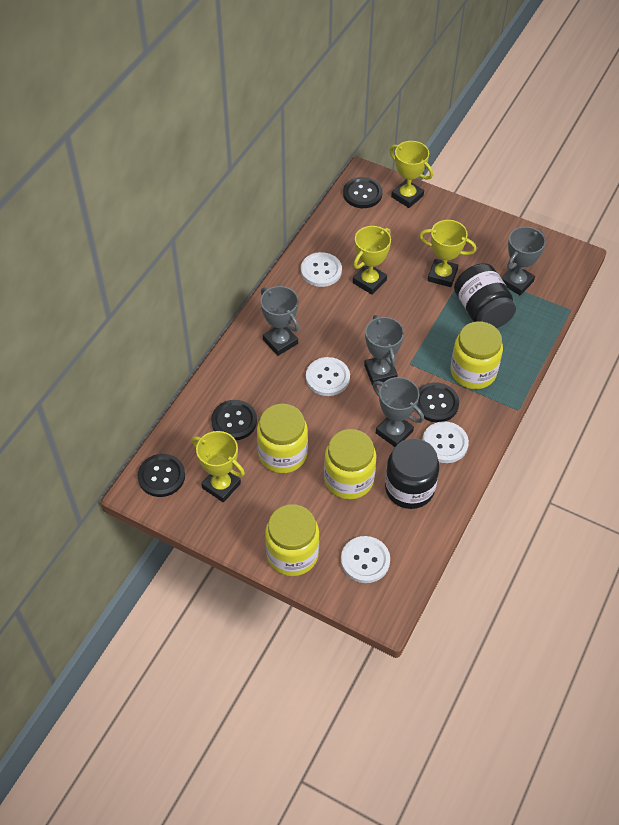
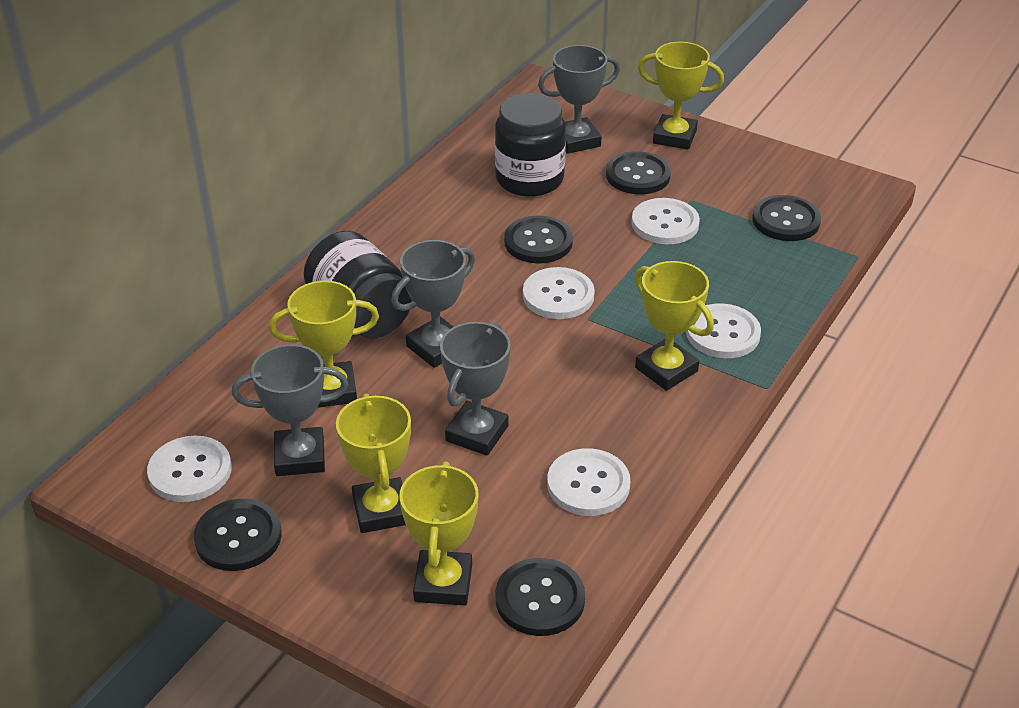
black button: 4 -> 5
white button: 4 -> 5
yellow jar: 4 -> 0
yellow trophy: 4 -> 5

